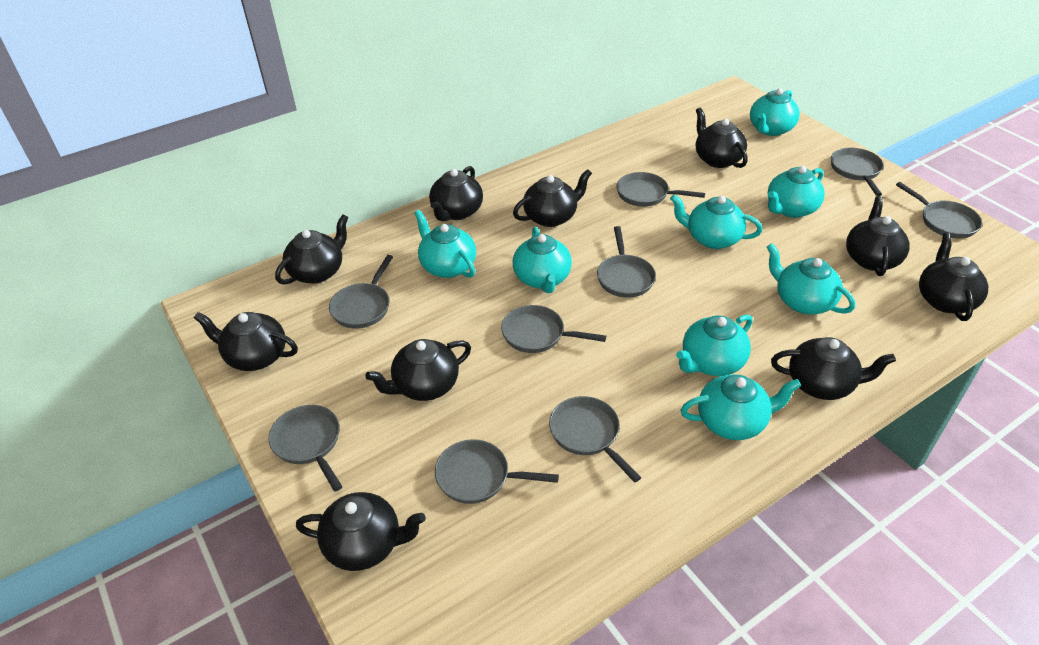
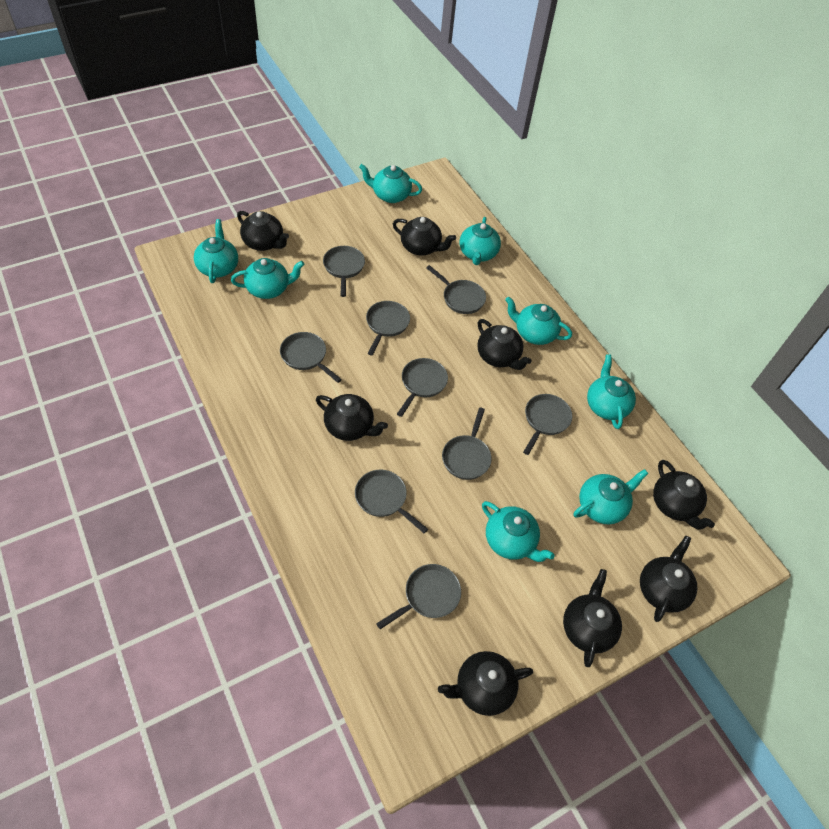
black teapot: 10 -> 8

